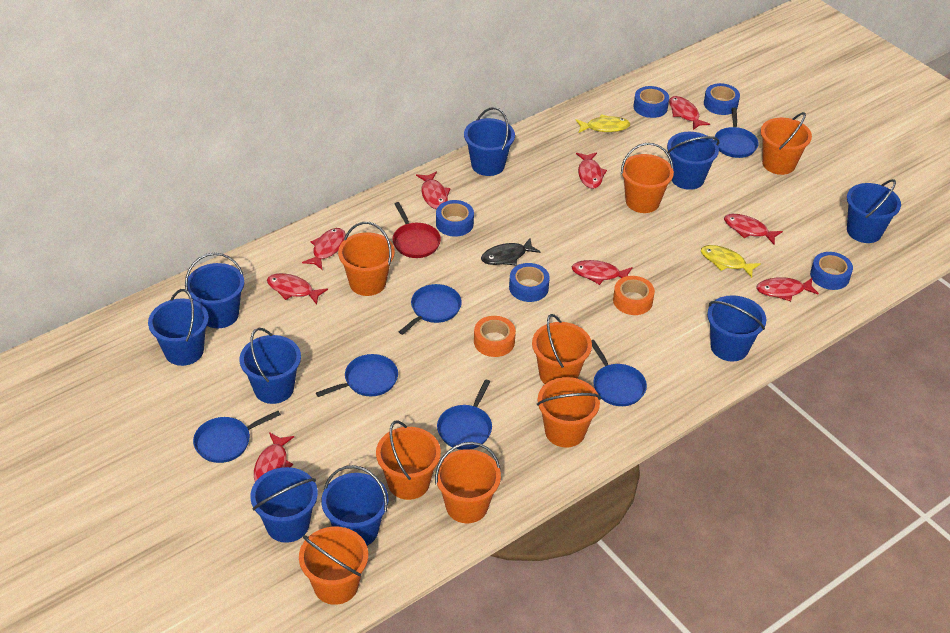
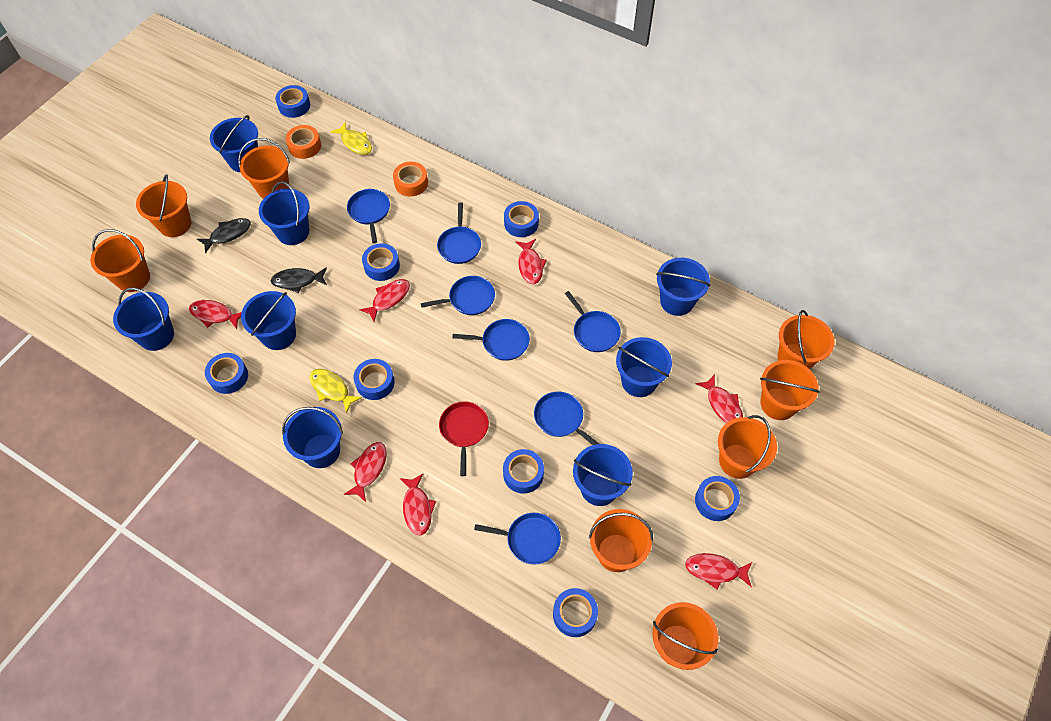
black fish: 1 -> 2
blue bucket: 9 -> 8
blue pan: 6 -> 7
blue tape: 5 -> 8
red fish: 9 -> 7

